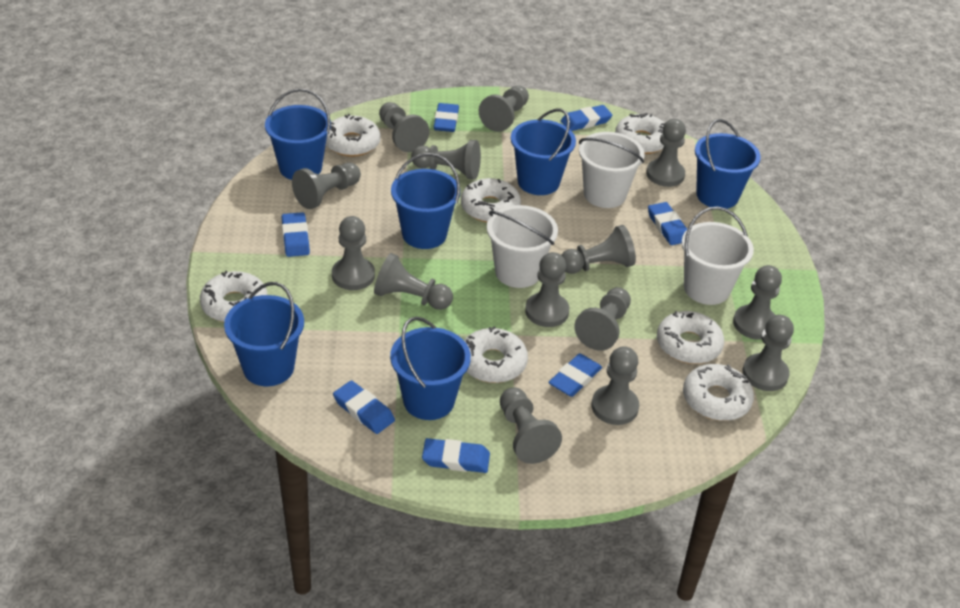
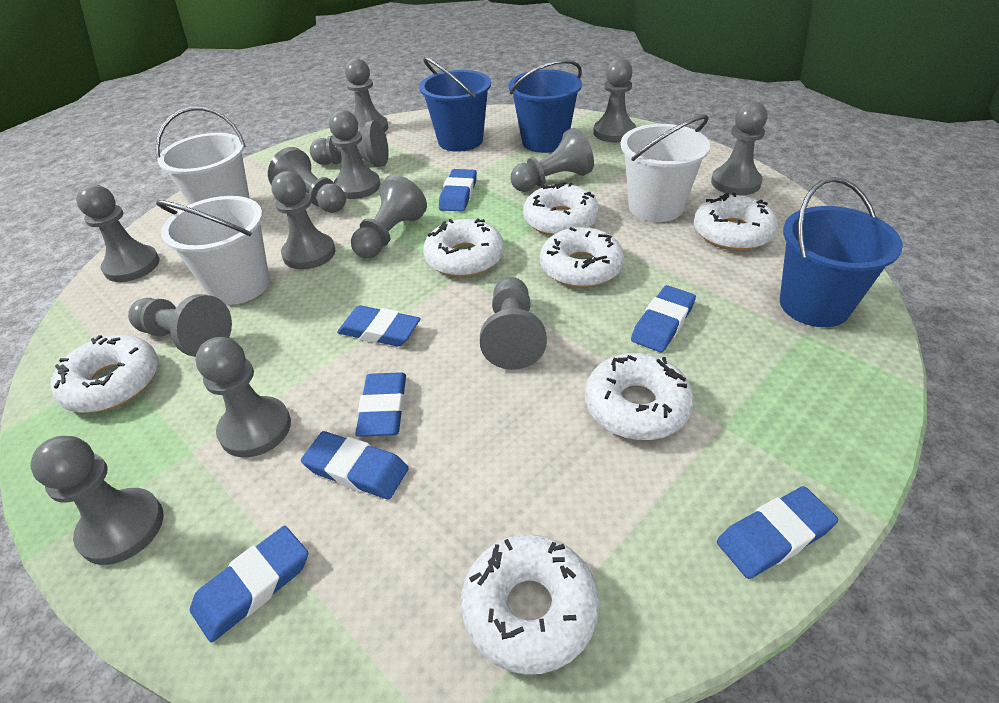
blue bucket: 6 -> 3

